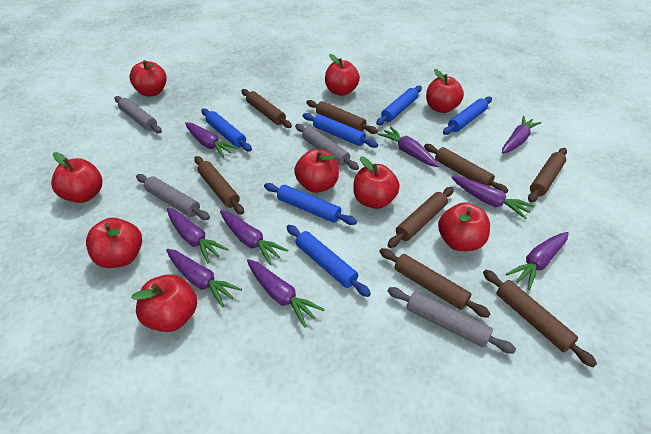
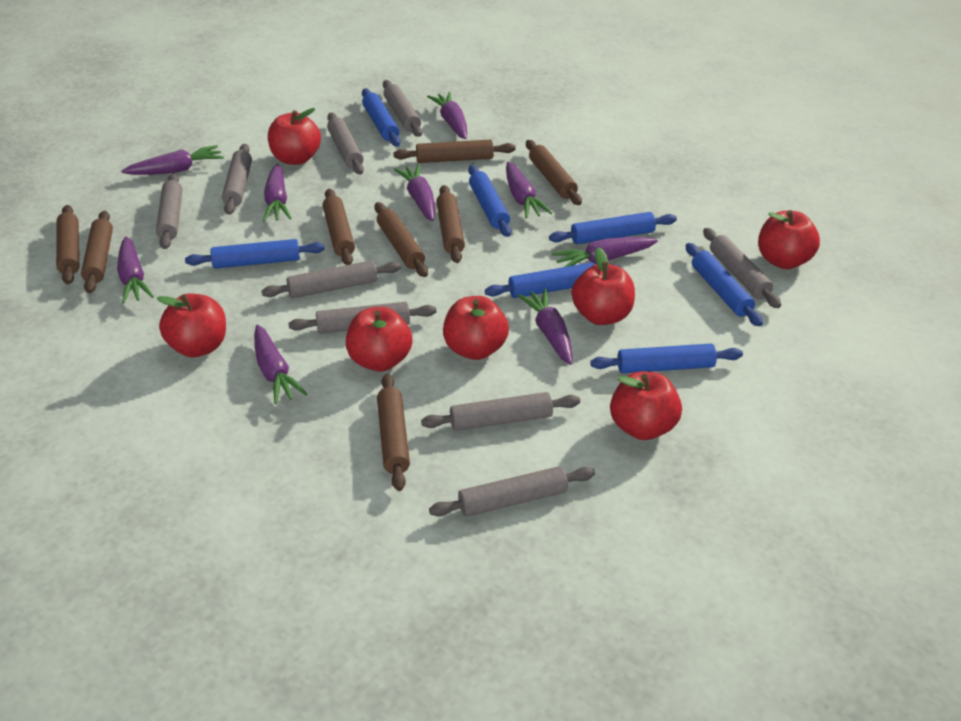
blue rolling pin: 6 -> 7
grey rolling pin: 4 -> 9
red apple: 9 -> 7

